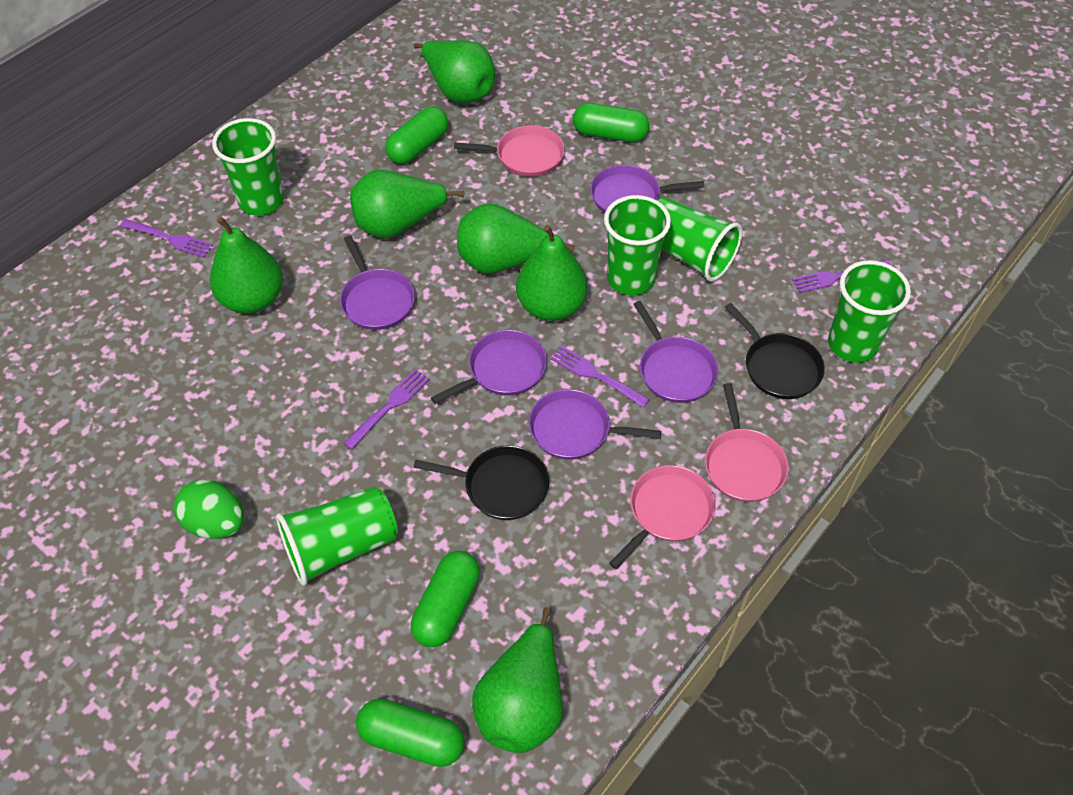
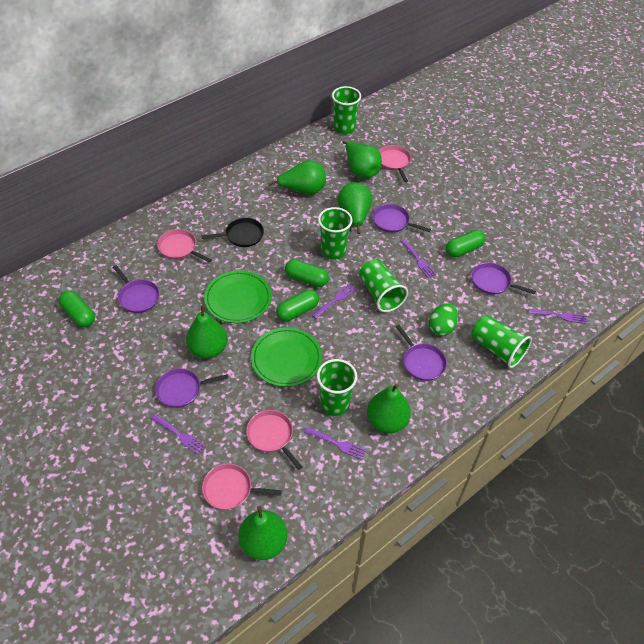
black pan: 2 -> 1
green plate: 0 -> 2
pink pan: 3 -> 4
purple fork: 4 -> 5

